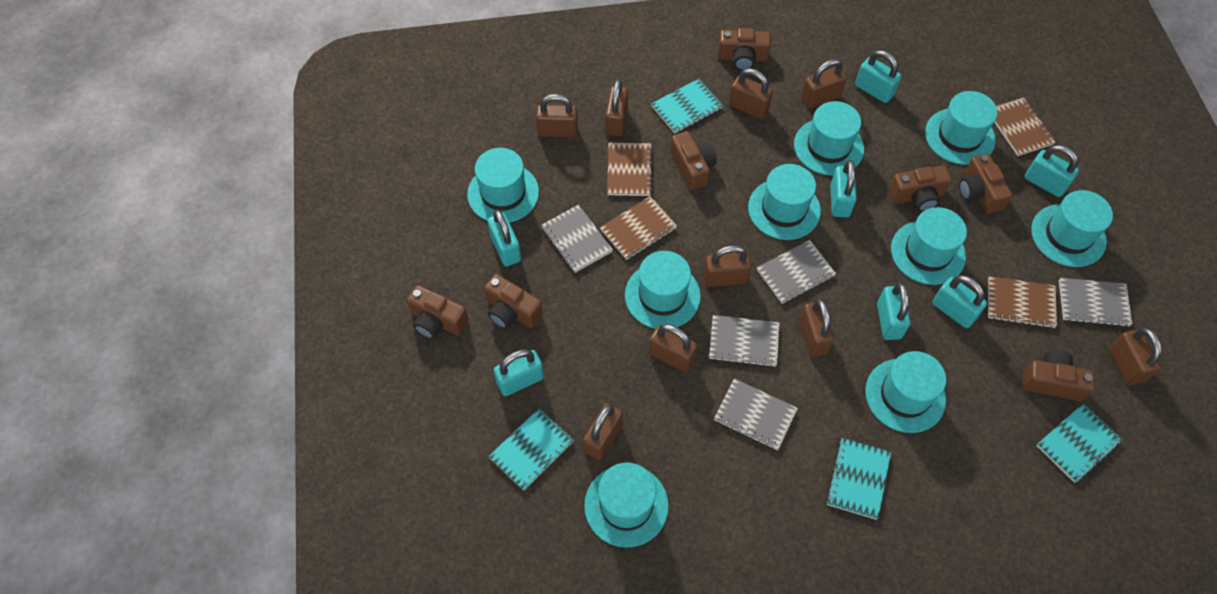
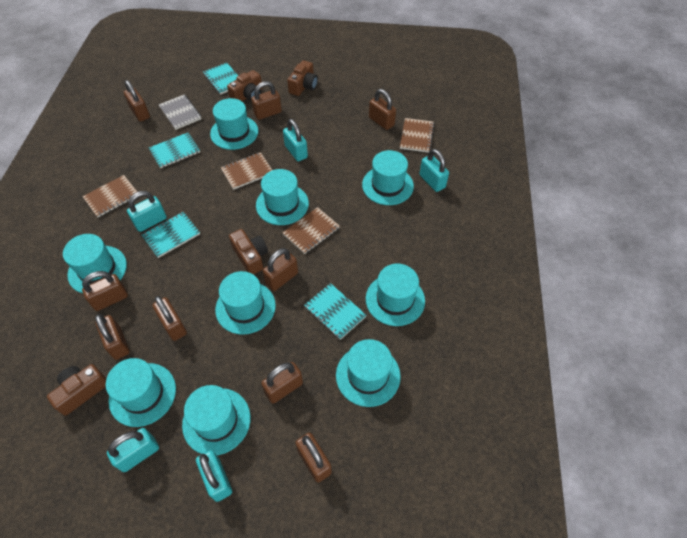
brown camera: 7 -> 4
grey notebook: 5 -> 1
turquoise padlock: 7 -> 5

